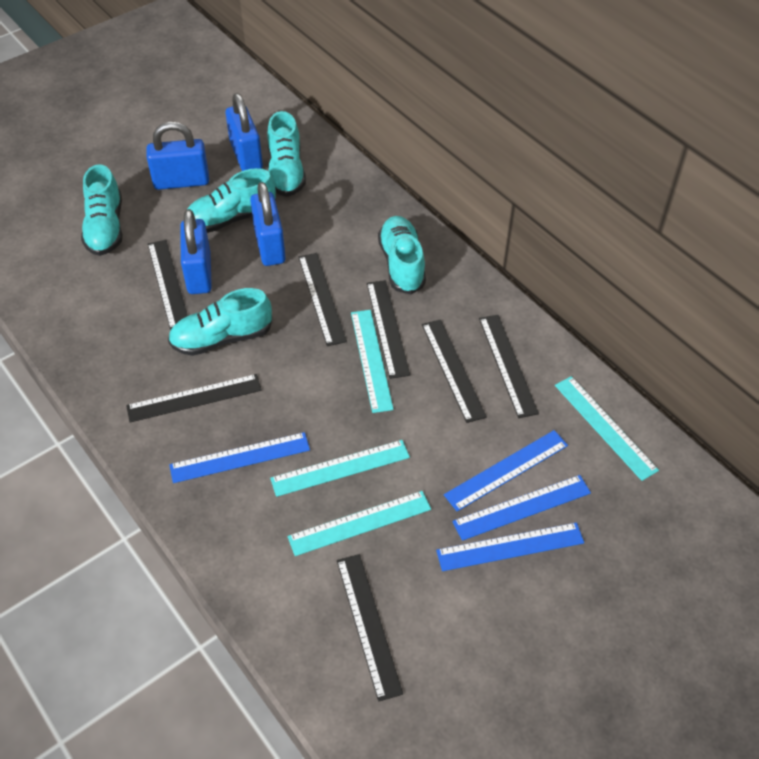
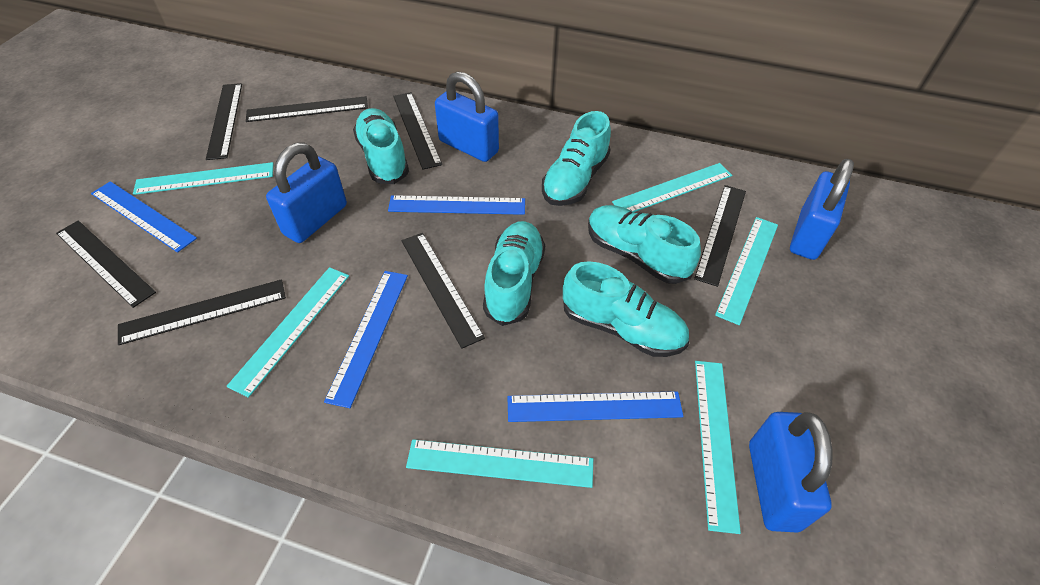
turquoise ruler: 4 -> 6

